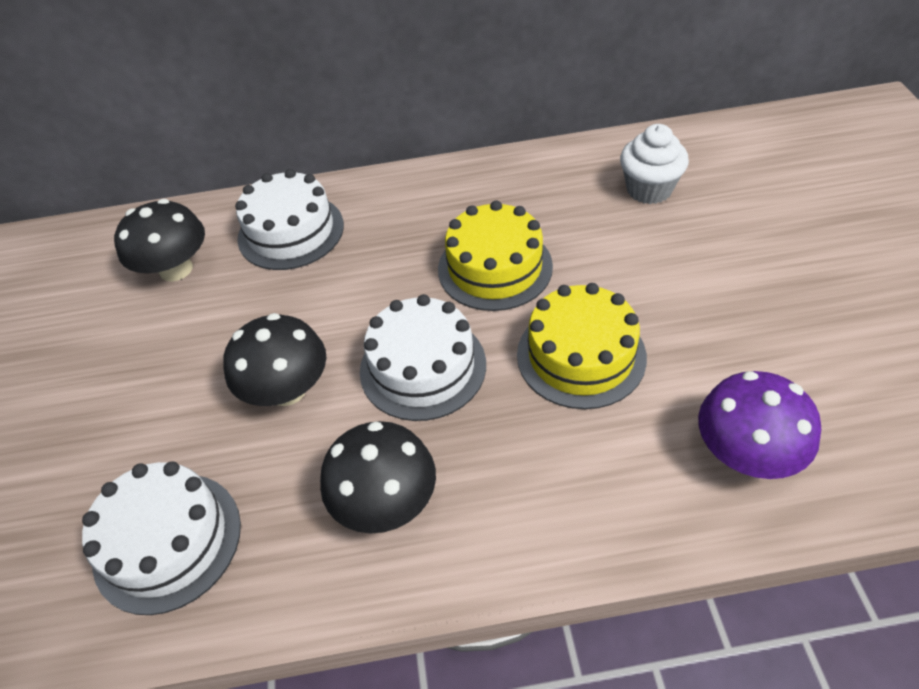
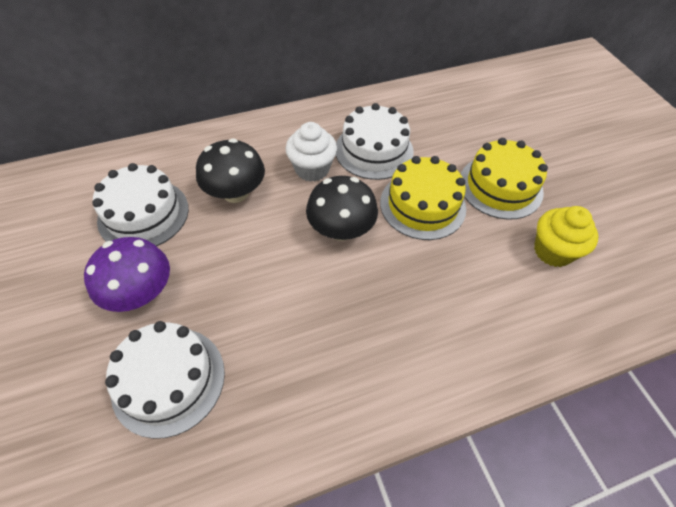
black mushroom: 3 -> 2
yellow cupcake: 0 -> 1

